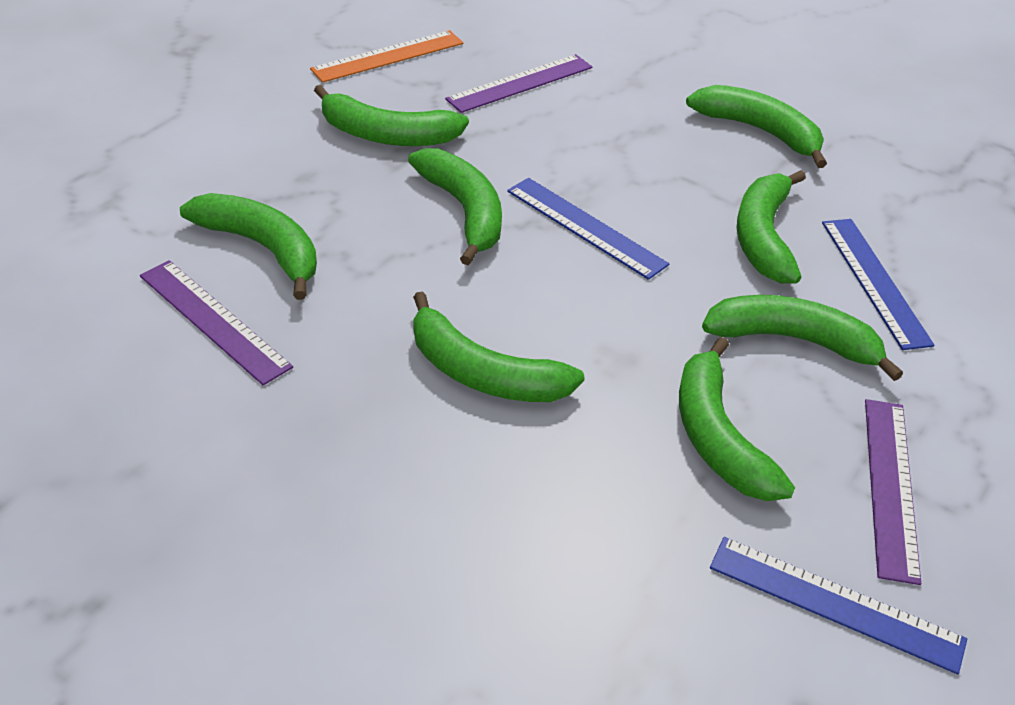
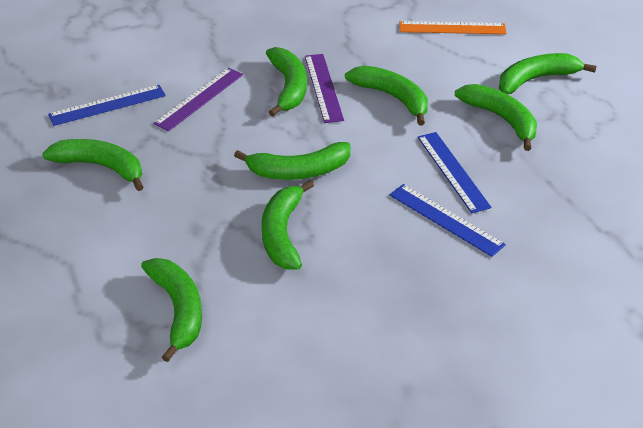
purple ruler: 3 -> 2

